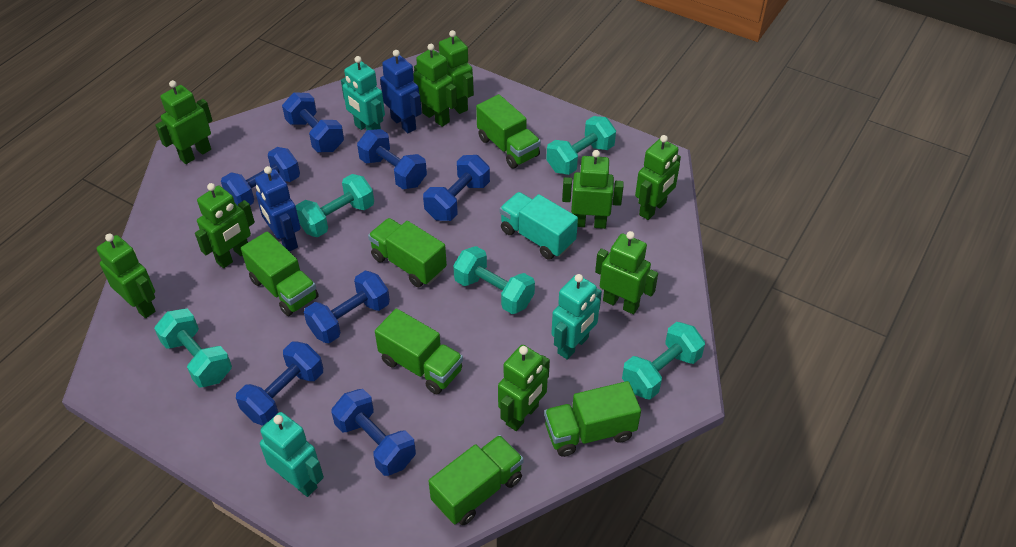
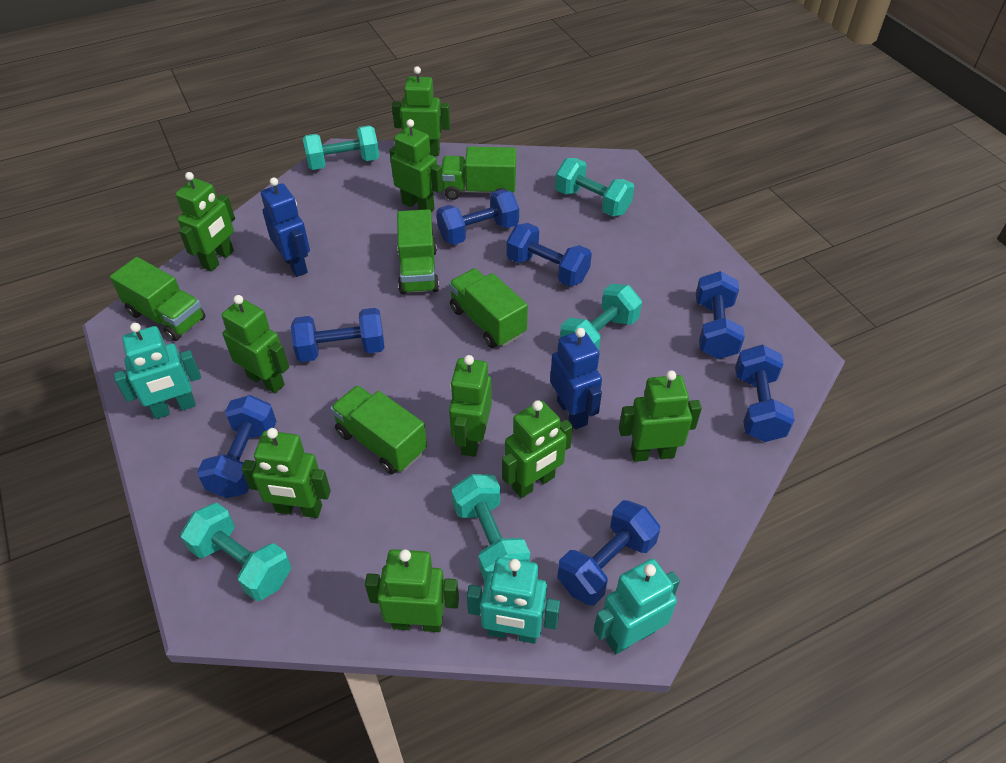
green truck: 6 -> 5
turquoise truck: 1 -> 0

